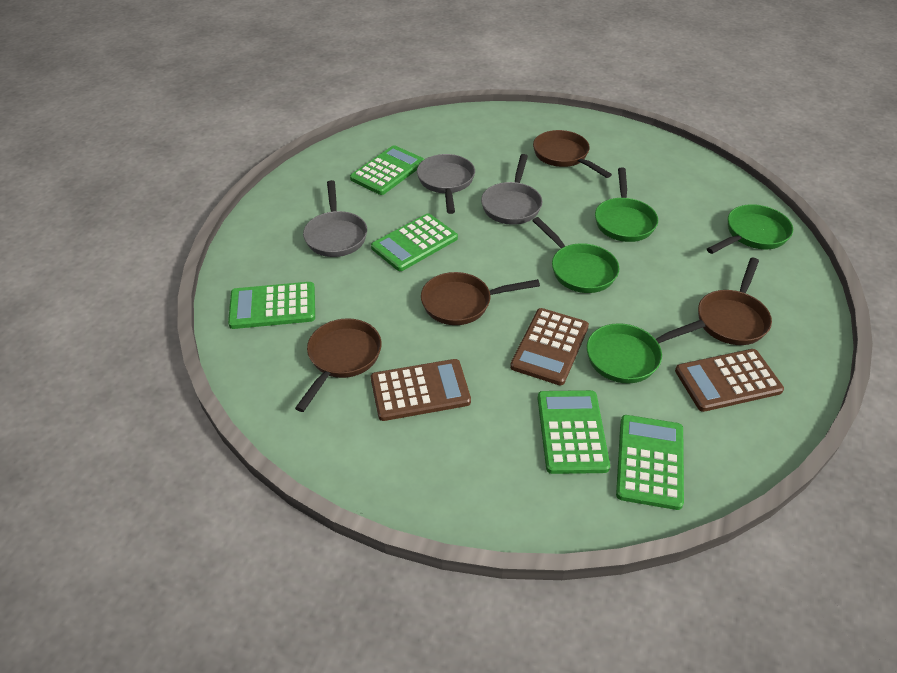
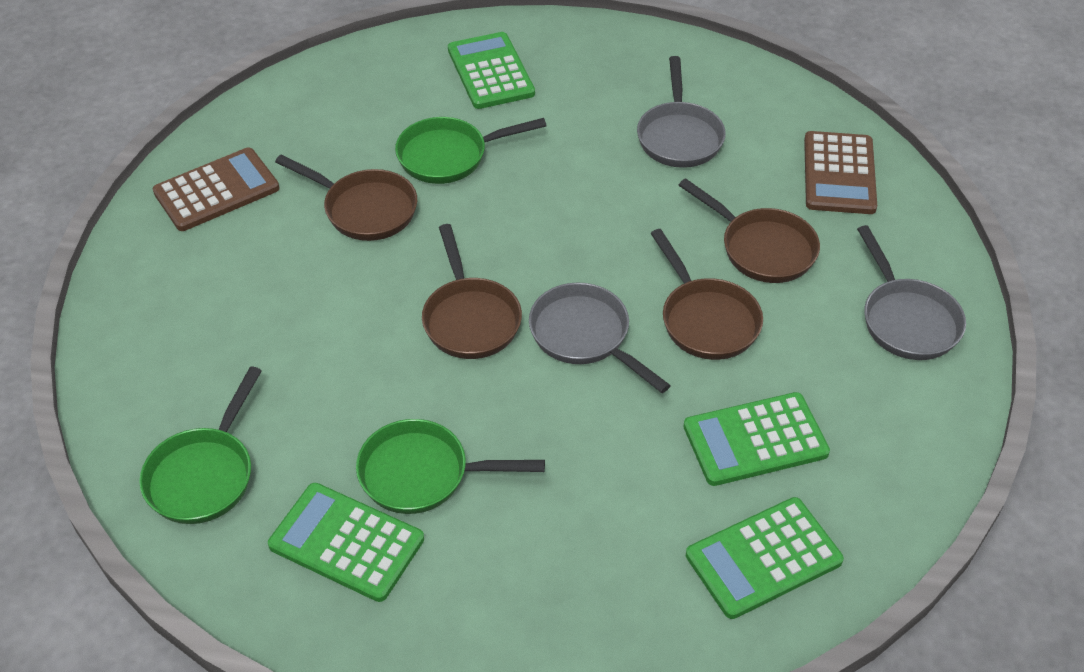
brown calculator: 3 -> 2
green calculator: 5 -> 4
green pan: 4 -> 3

